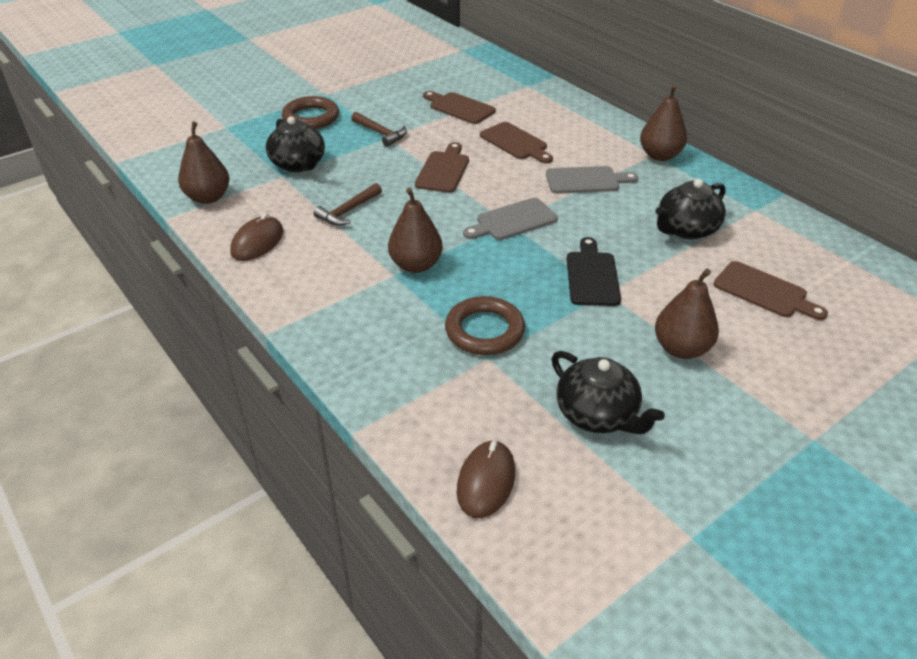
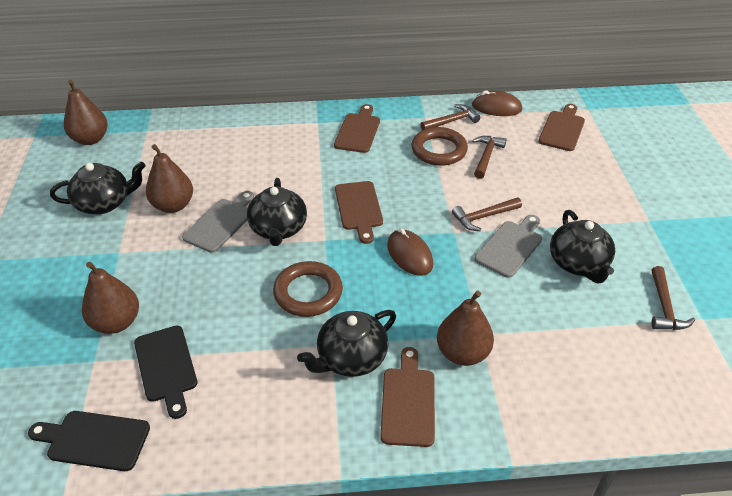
black cutting board: 1 -> 2
black teapot: 3 -> 4
brown hammer: 2 -> 4

